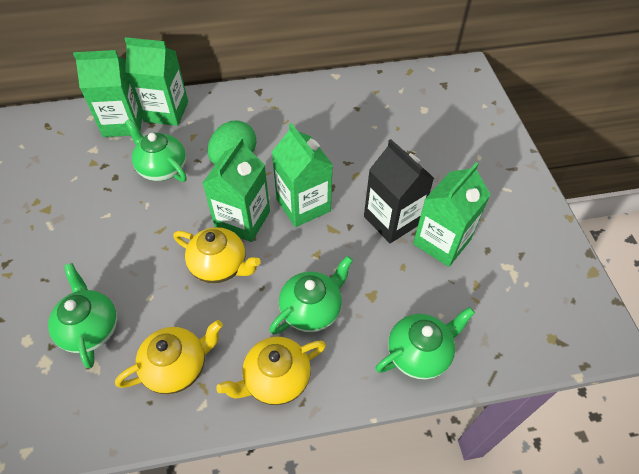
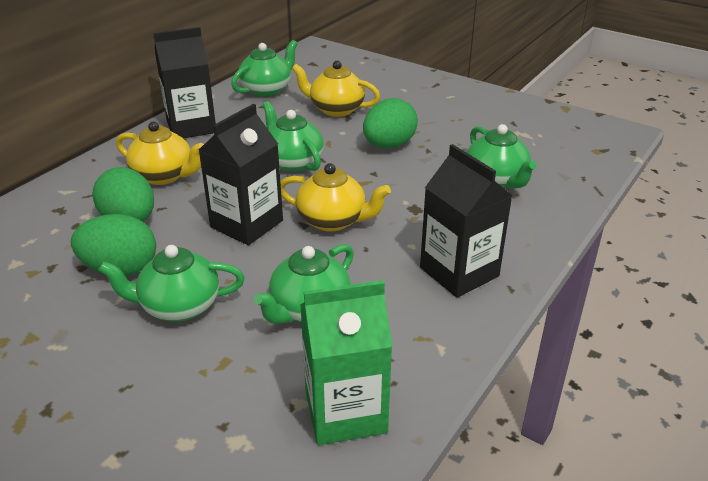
black carton: 1 -> 3
green carton: 5 -> 1
green egg: 1 -> 3
green teapot: 4 -> 5

